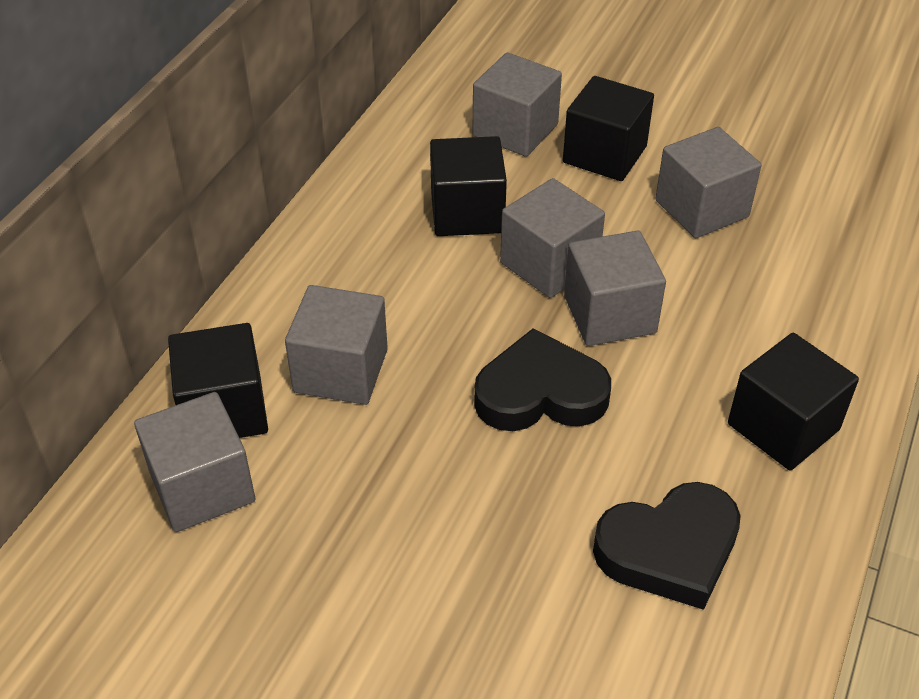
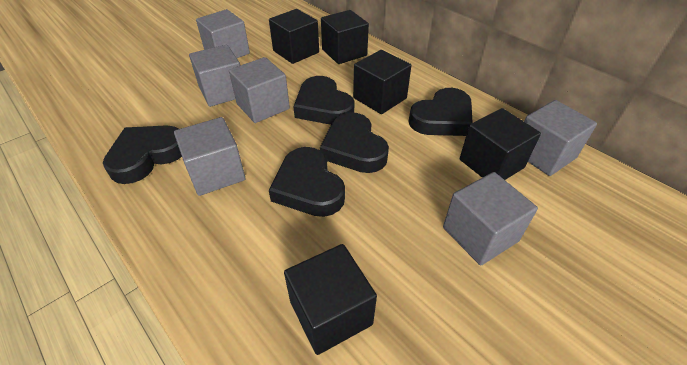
black cube: 4 -> 5
black heart: 2 -> 5

